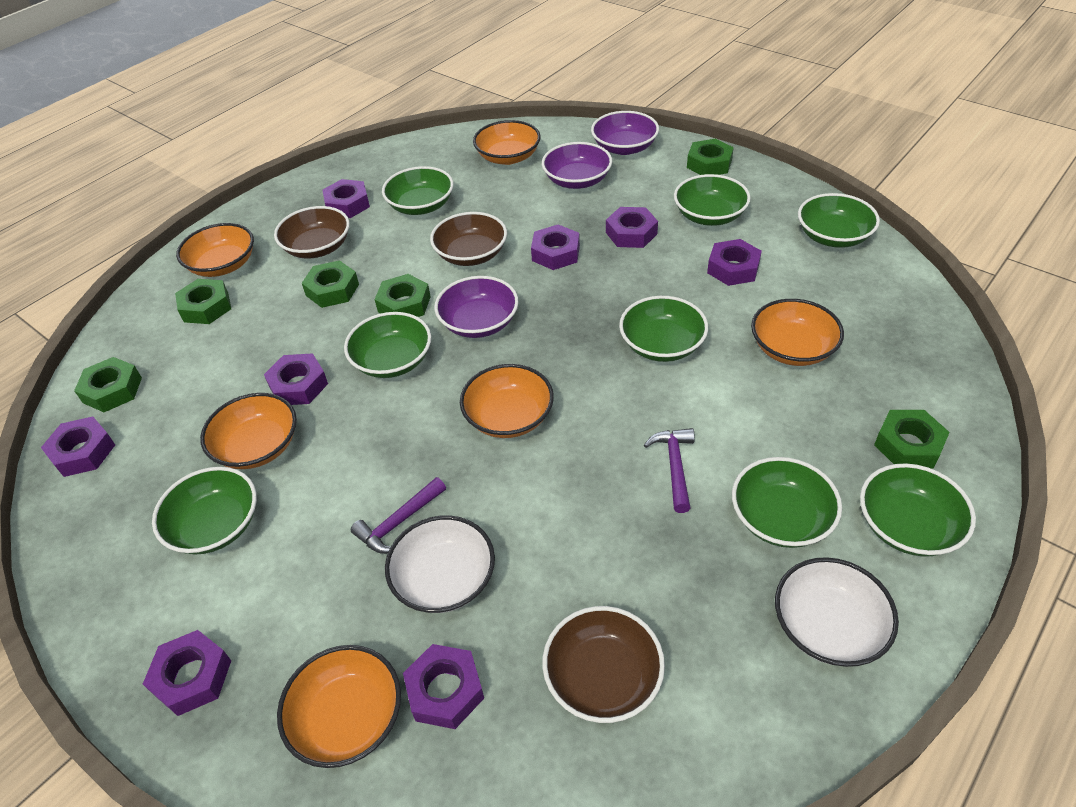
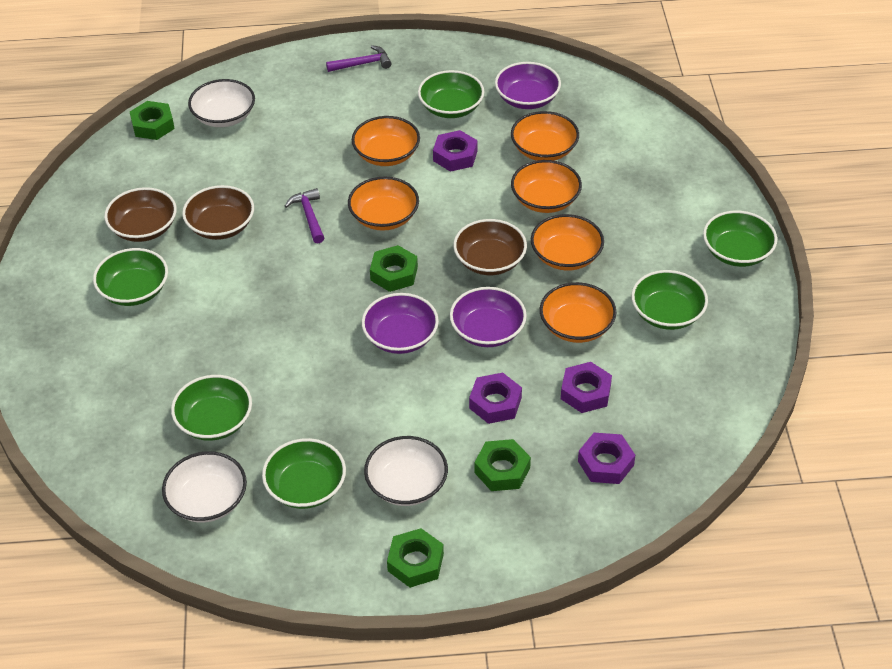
green bowl: 8 -> 6
green nut: 6 -> 4
purple nut: 8 -> 4
white bowl: 2 -> 3

